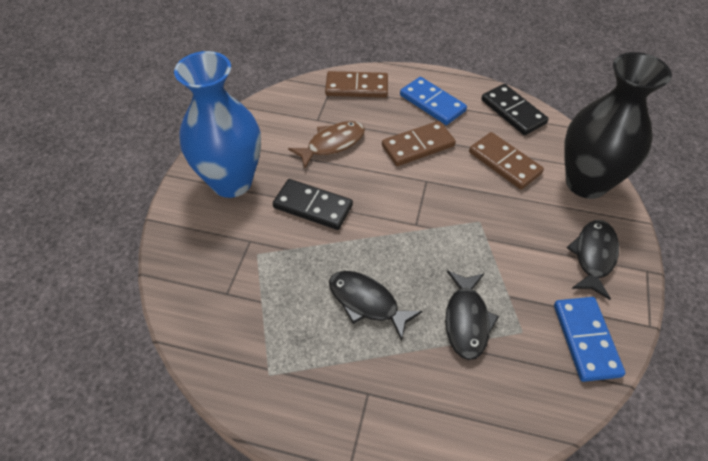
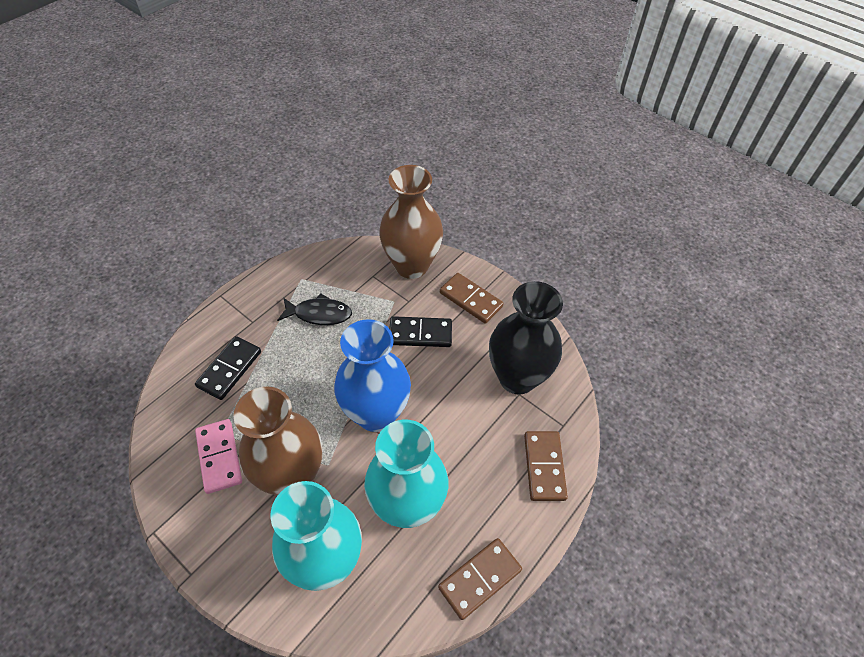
black fish: 3 -> 1
blue domino: 2 -> 0
brown fish: 1 -> 0
brown vase: 0 -> 2
pink domino: 0 -> 1
turquoise vase: 0 -> 2

